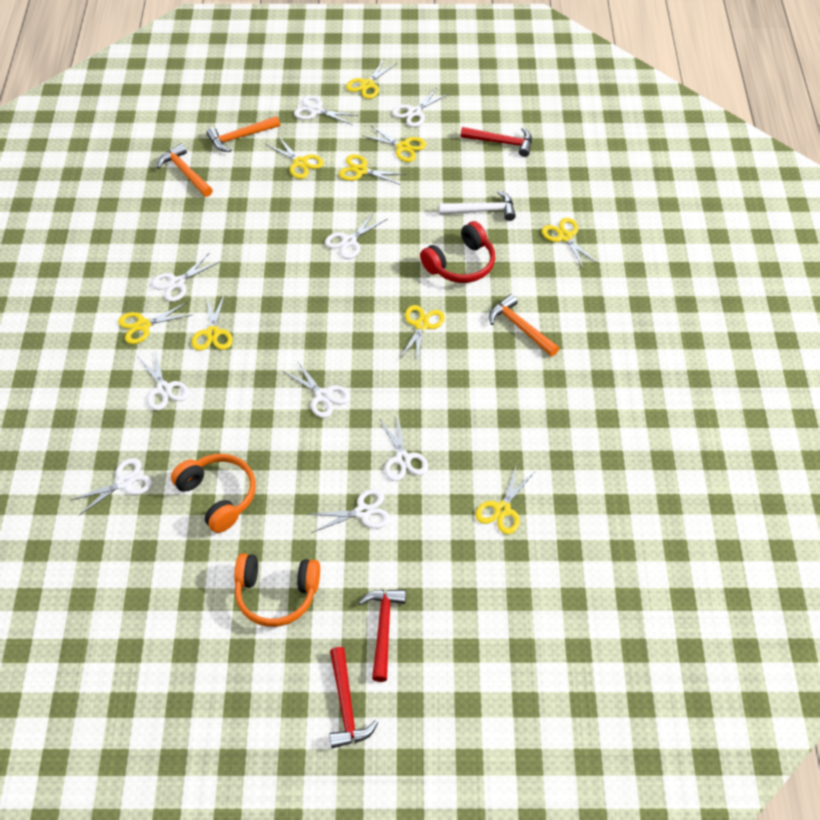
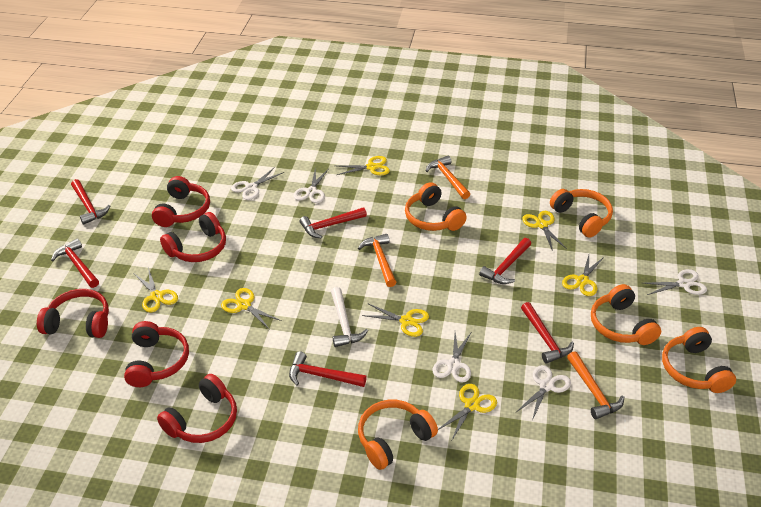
orange headphones: 2 -> 5
red hammer: 3 -> 6
red headphones: 1 -> 5
white scissors: 9 -> 5
yellow scissors: 9 -> 7

